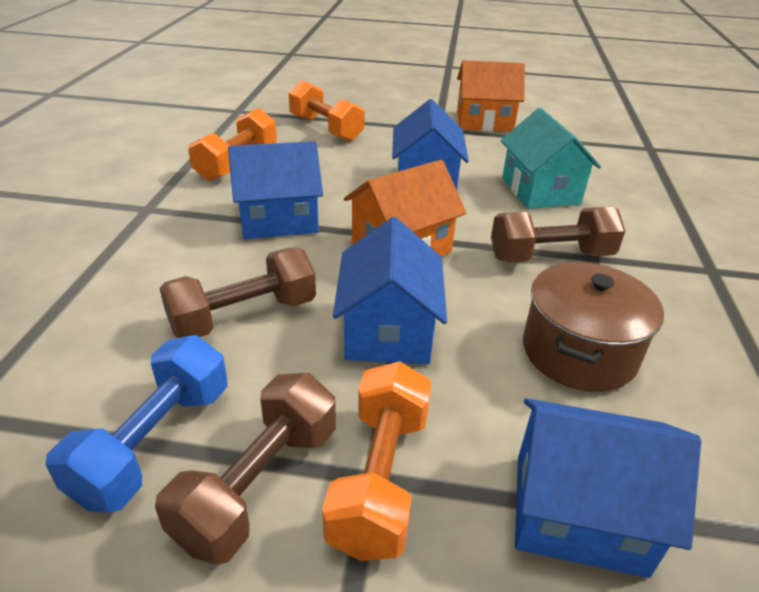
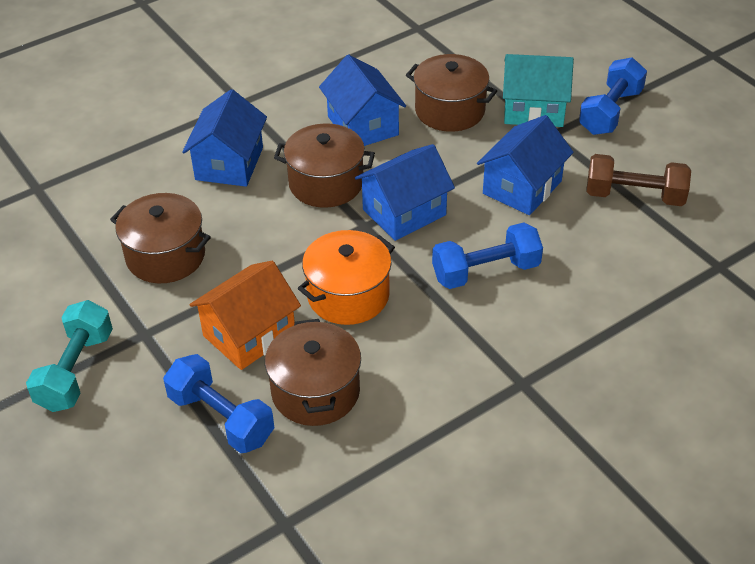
blue dumbbell: 1 -> 3
brown dumbbell: 3 -> 1
brown pot: 1 -> 4
orange dumbbell: 3 -> 0
orange house: 2 -> 1
orange pot: 0 -> 1
turquoise dumbbell: 0 -> 1

